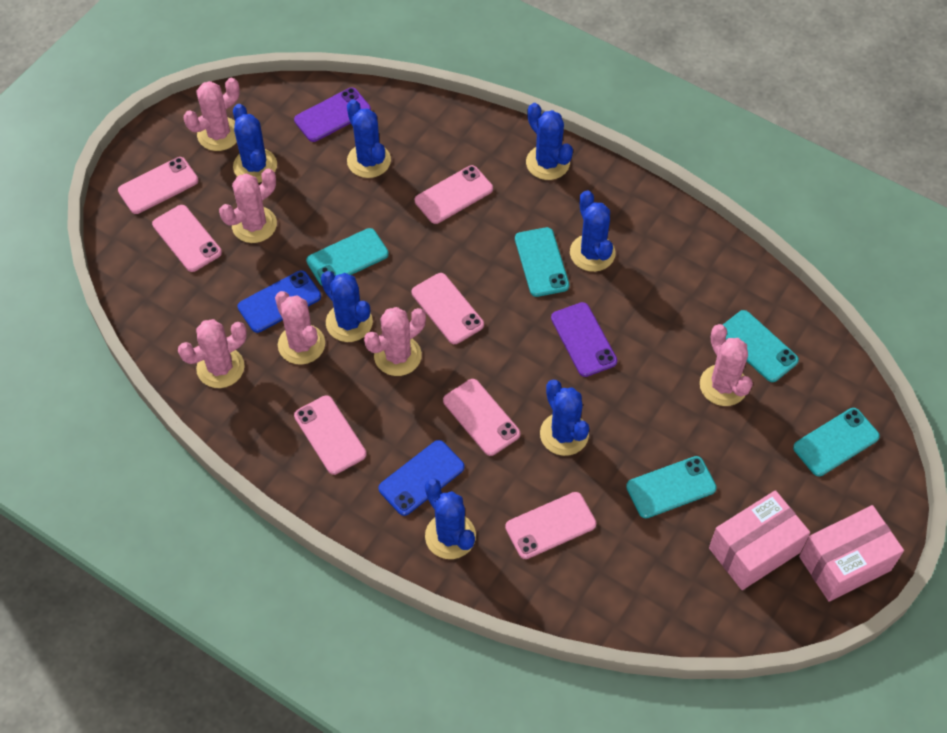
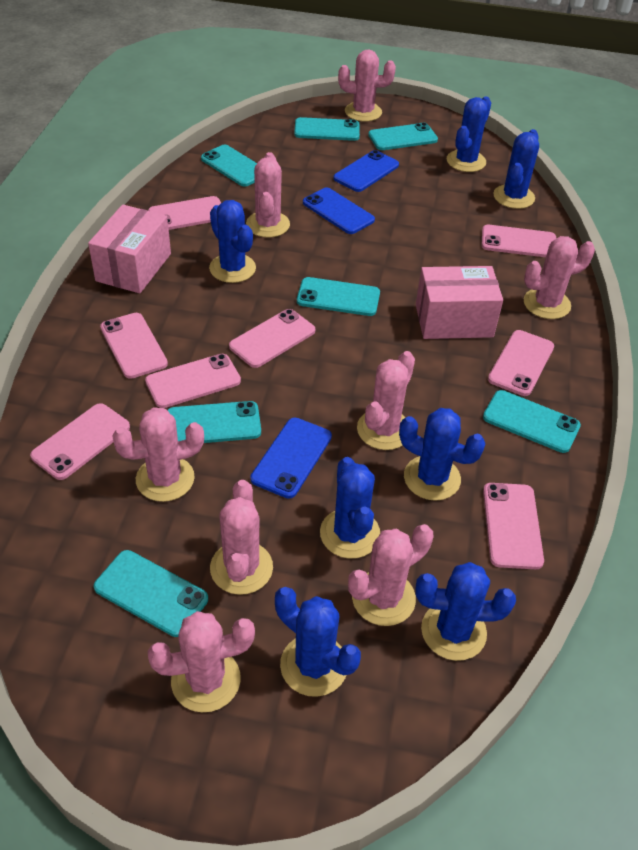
blue phone: 2 -> 3
pink cactus: 6 -> 8
pink phone: 7 -> 8
purple phone: 2 -> 0
turquoise phone: 5 -> 7

